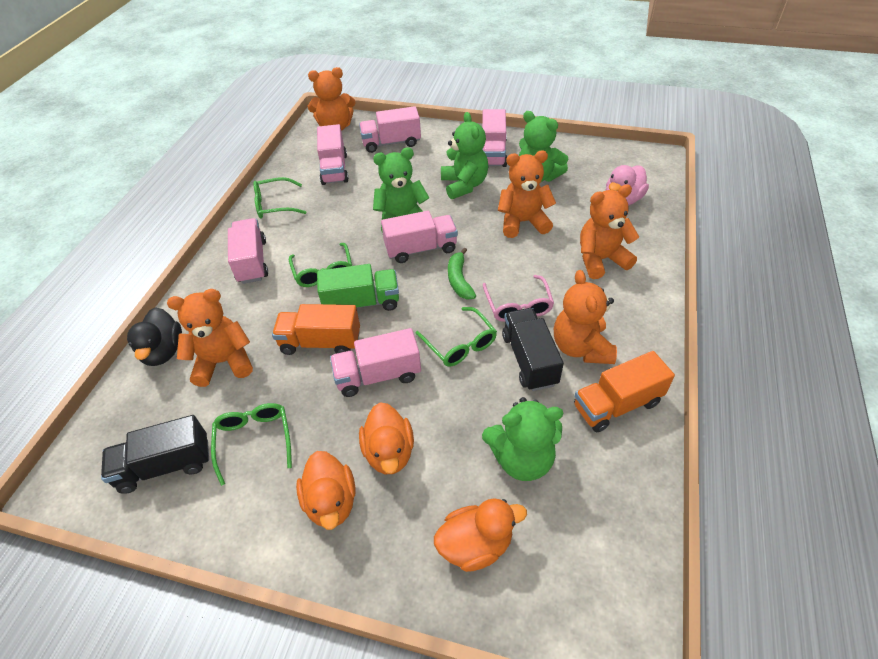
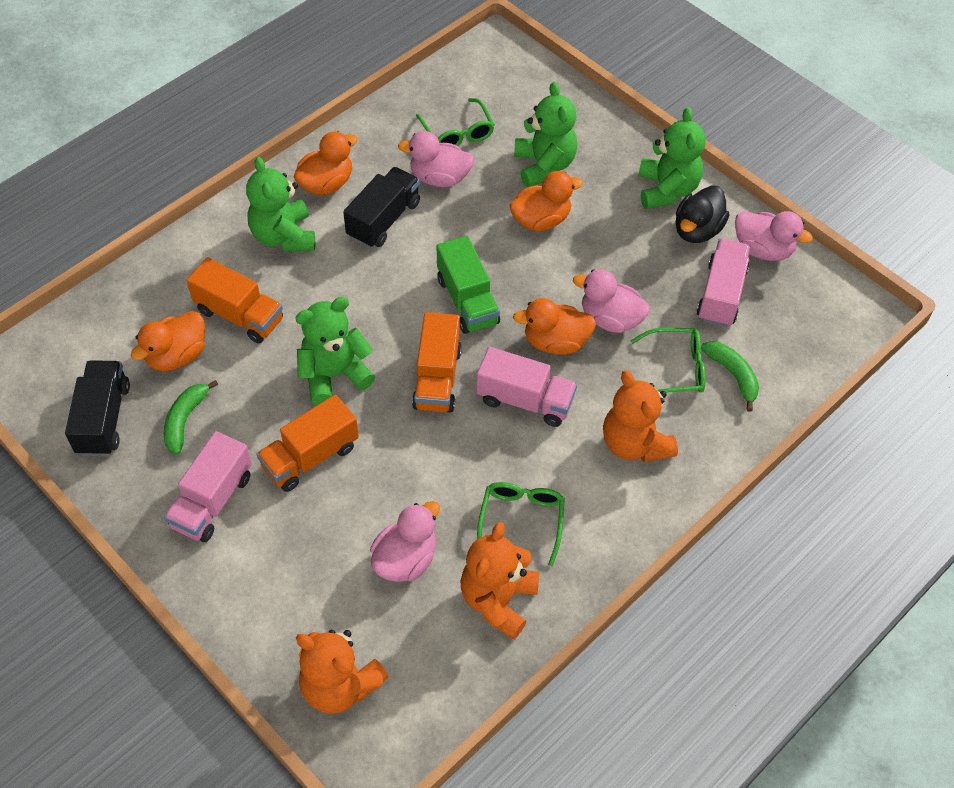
green banana: 1 -> 2
green glasses: 4 -> 3
orange duck: 3 -> 4
orange teddy bear: 5 -> 3
orange truck: 2 -> 3
pink duck: 1 -> 4
pink glasses: 1 -> 0
pink truck: 6 -> 3

